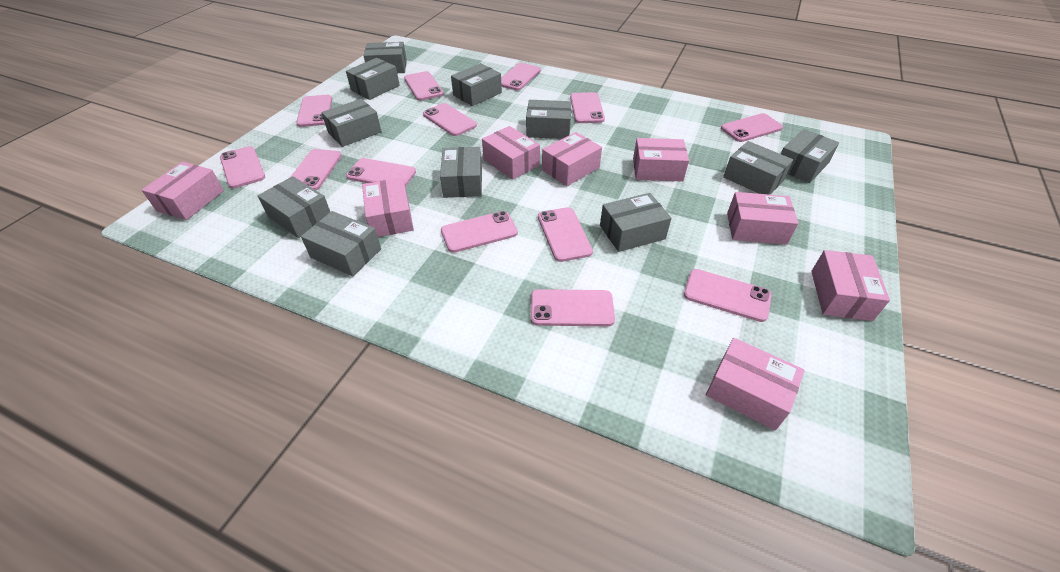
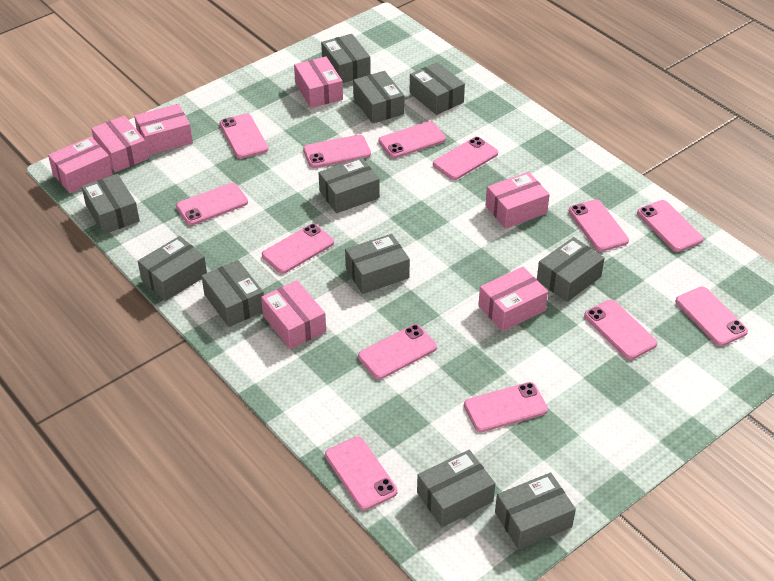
pink box: 8 -> 7

